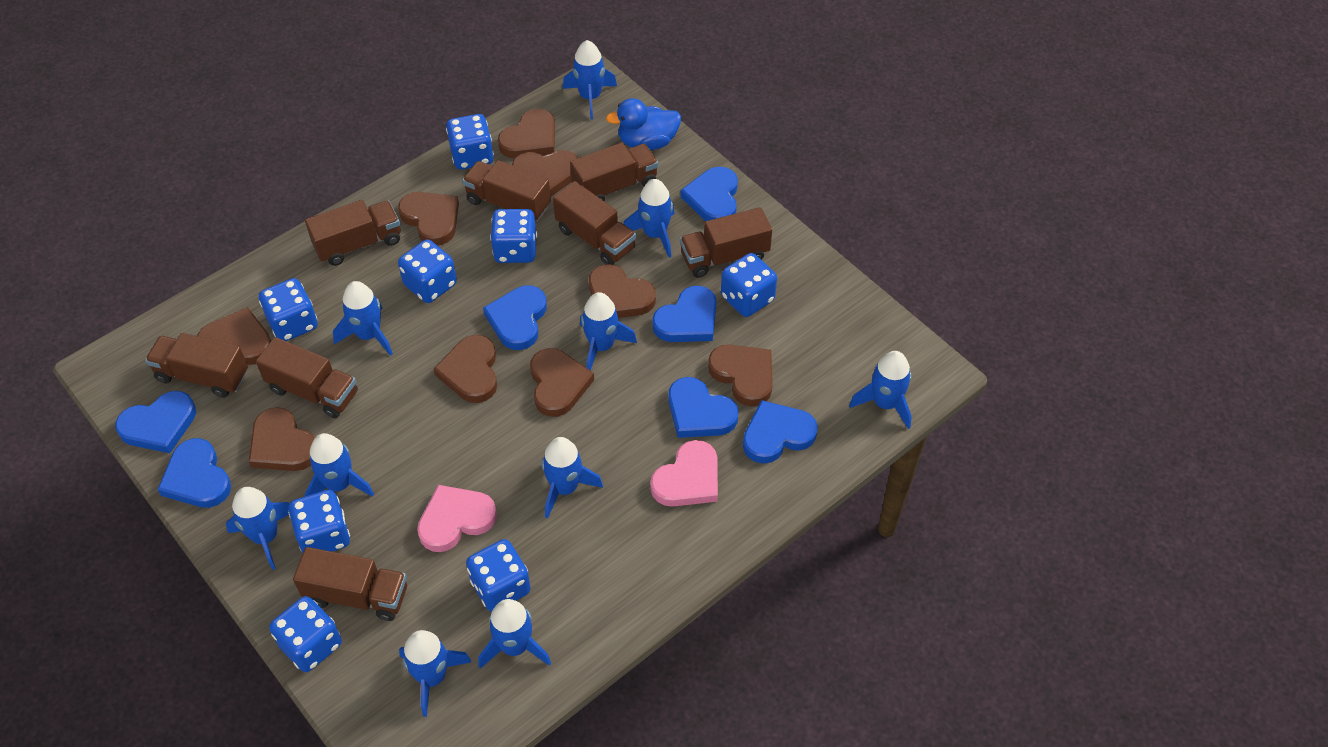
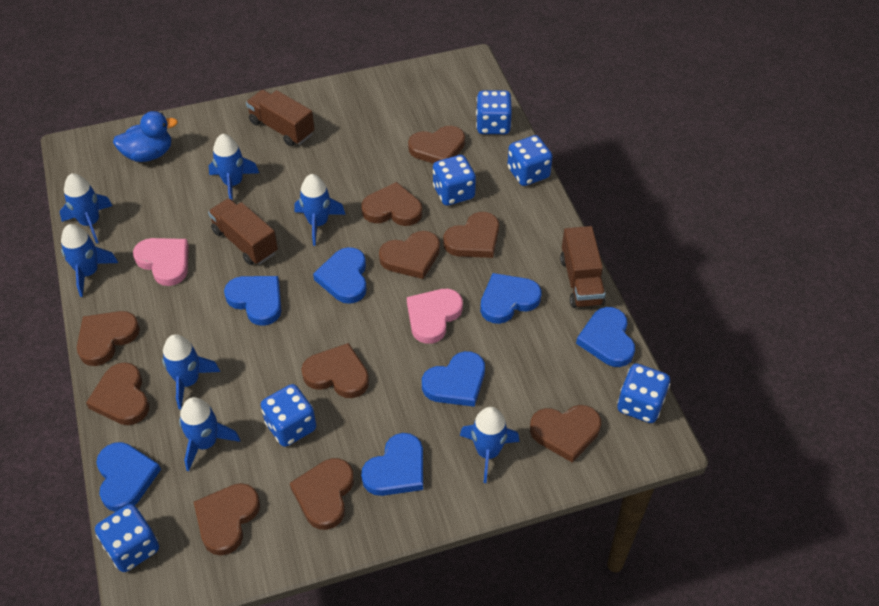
blue dice: 8 -> 6
blue rocket: 10 -> 7
brown heart: 9 -> 10
brown truck: 8 -> 3

